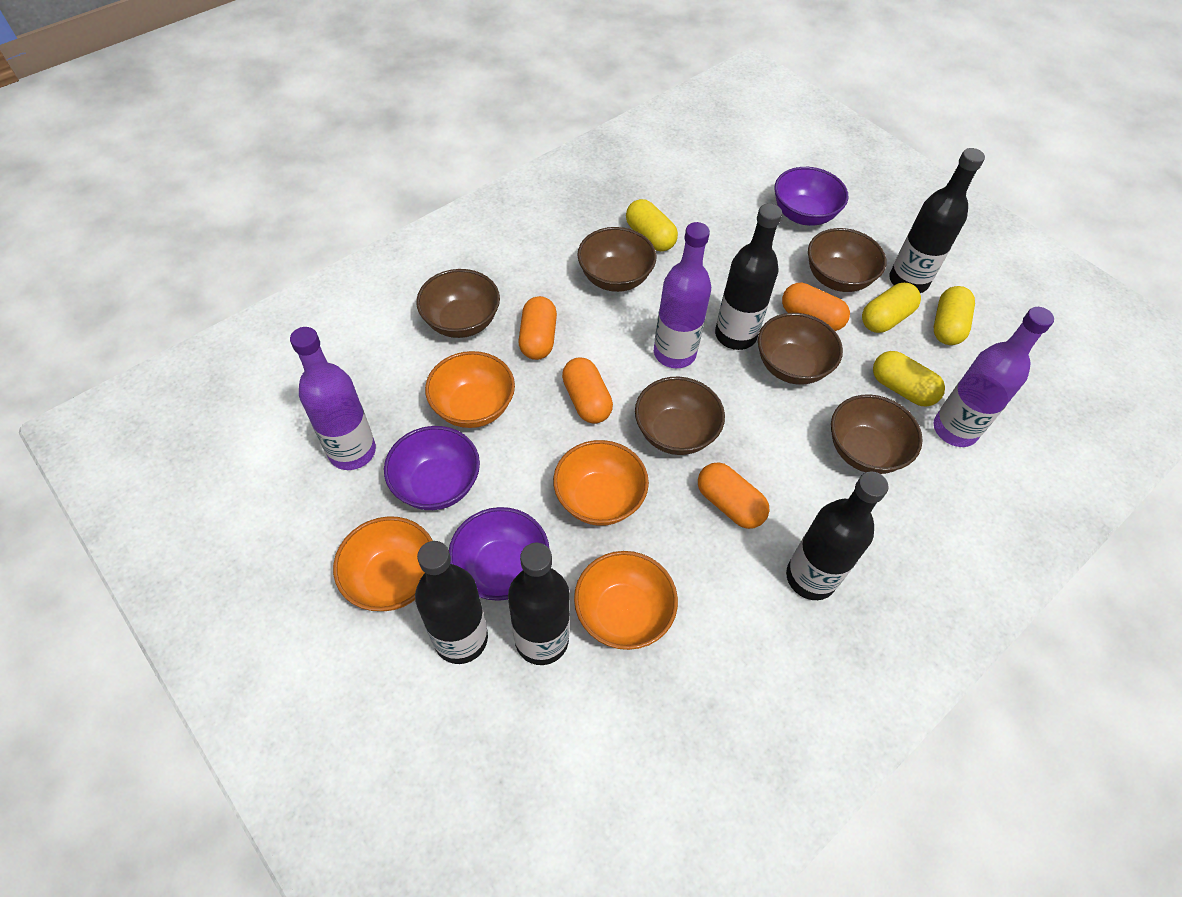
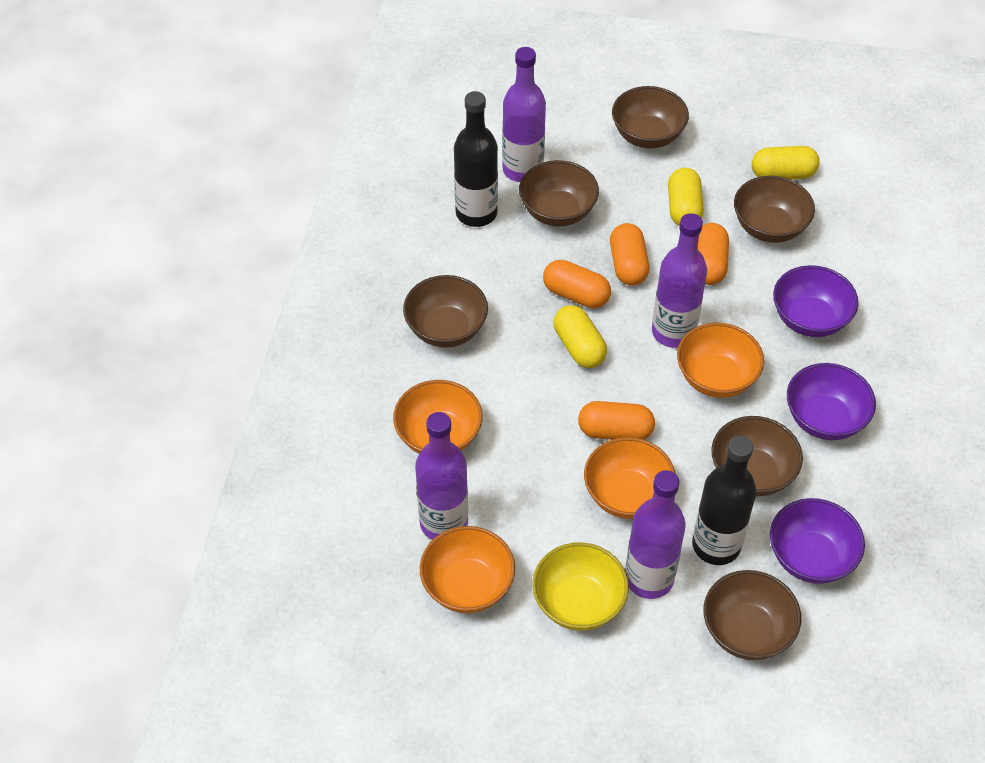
black bottle: 5 -> 2
purple bottle: 3 -> 4
yellow bowl: 0 -> 1
yellow capsule: 4 -> 3

